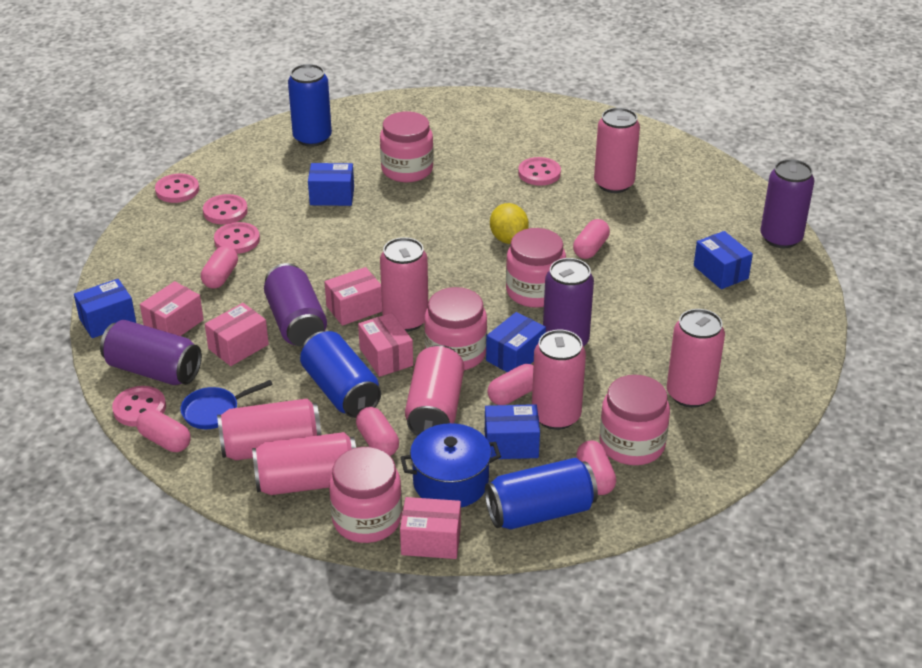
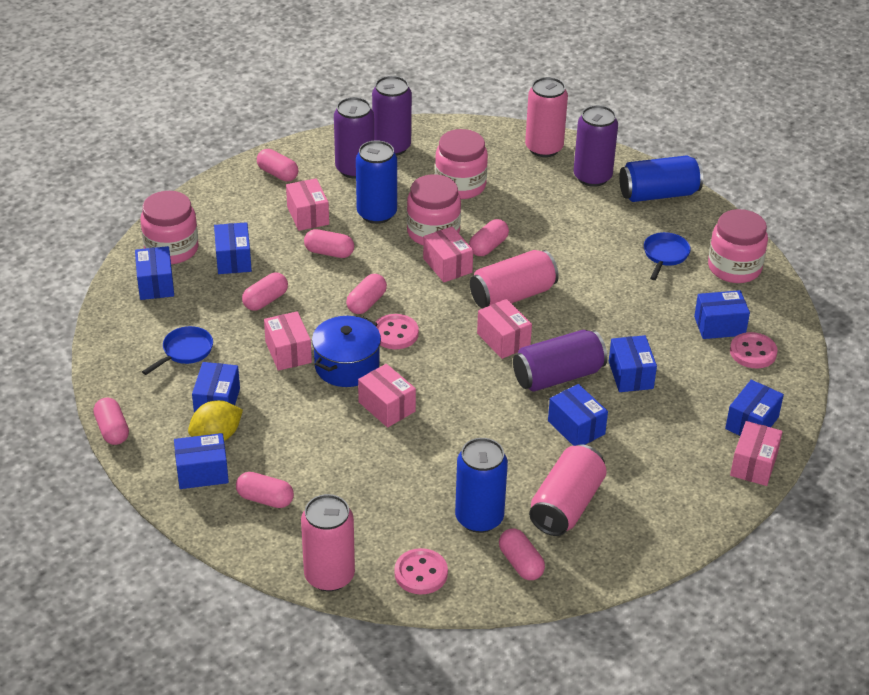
blue box: 5 -> 8
blue pan: 1 -> 2
pink box: 5 -> 6
pink button: 5 -> 3
pink can: 7 -> 4
pink capsule: 6 -> 8
pink jar: 5 -> 4

